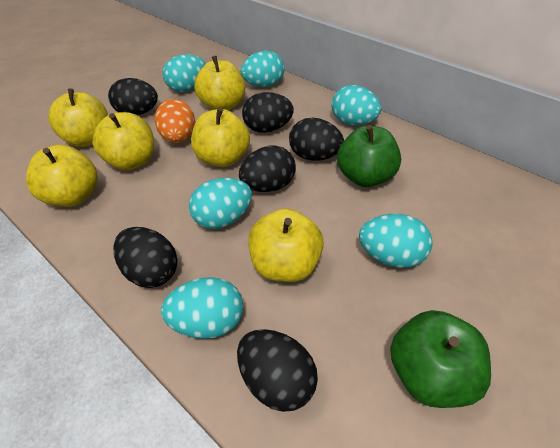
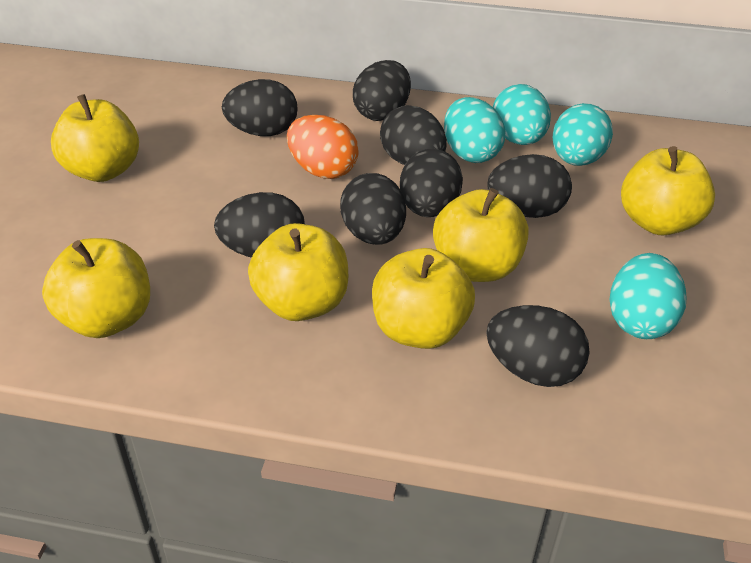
black egg: 6 -> 8
green apple: 2 -> 0
turquoise egg: 6 -> 4

